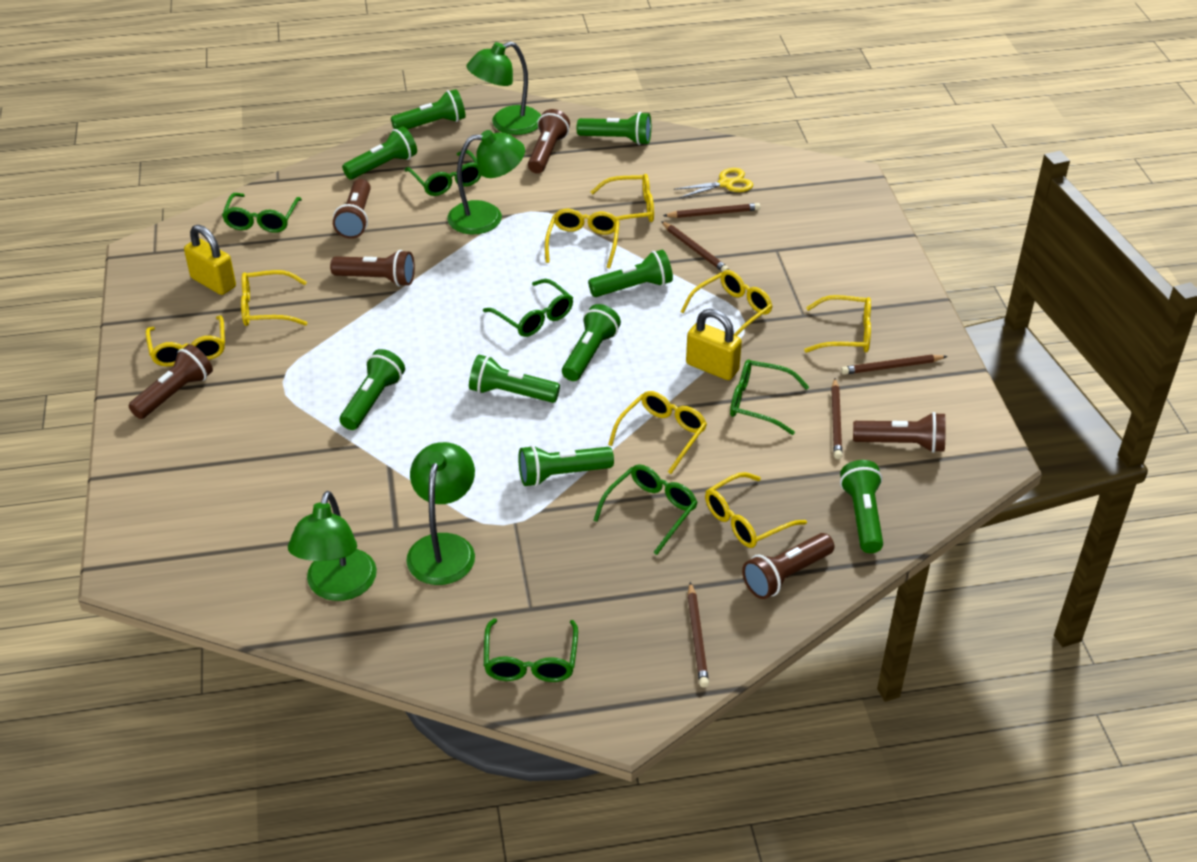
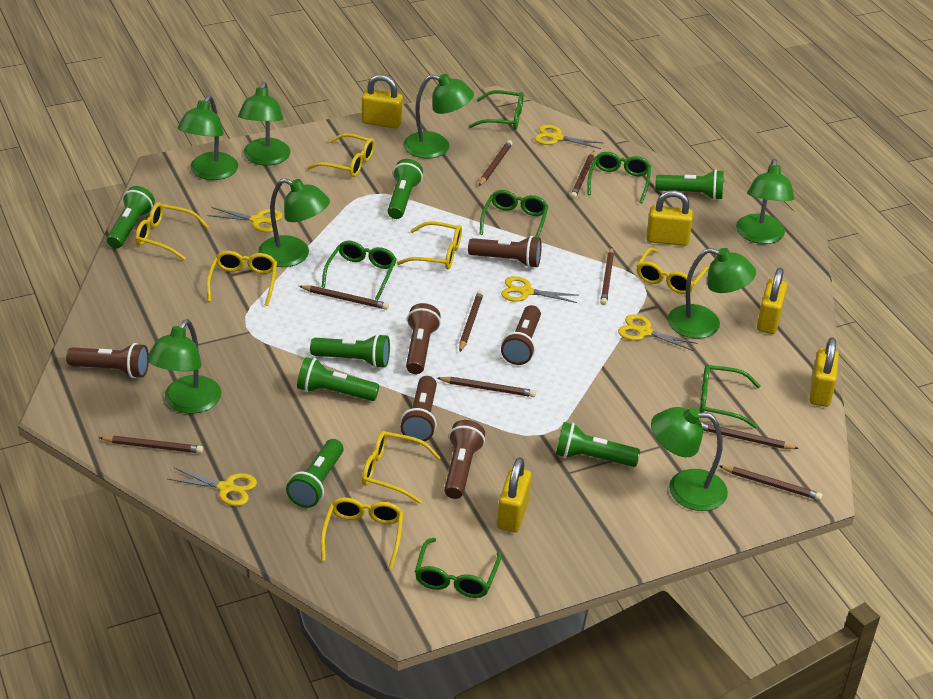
brown pencil: 5 -> 9
green flashlight: 9 -> 7
green lamp: 4 -> 8
yellow glasses: 8 -> 7
yellow padlock: 2 -> 5
yellow scissors: 1 -> 5

